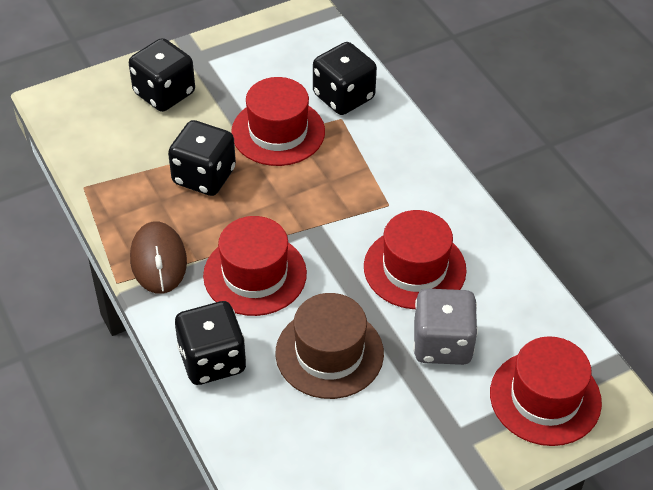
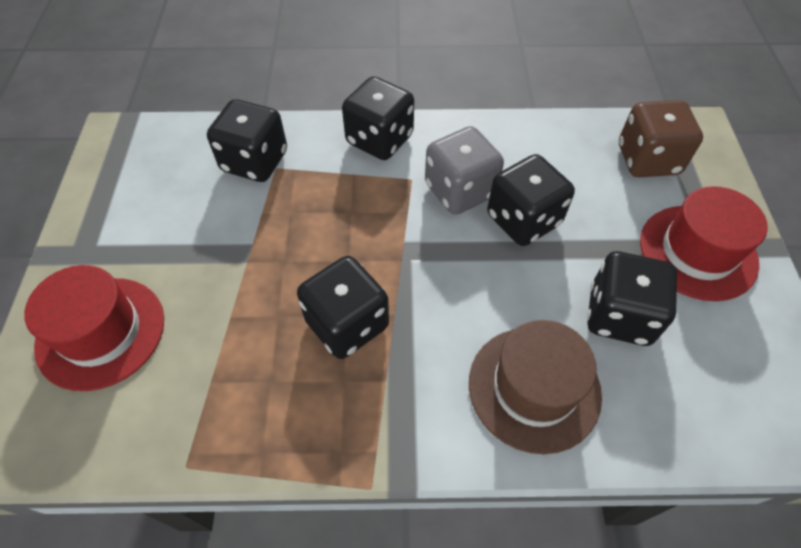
black dice: 4 -> 5
brown dice: 0 -> 1
brown mouse: 1 -> 0
red hat: 4 -> 2

